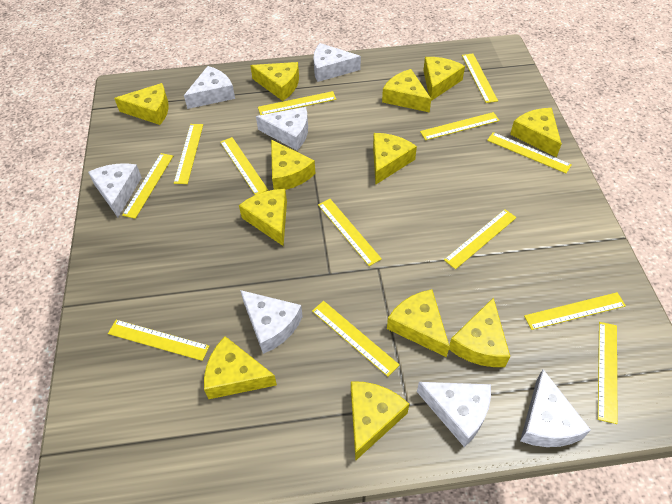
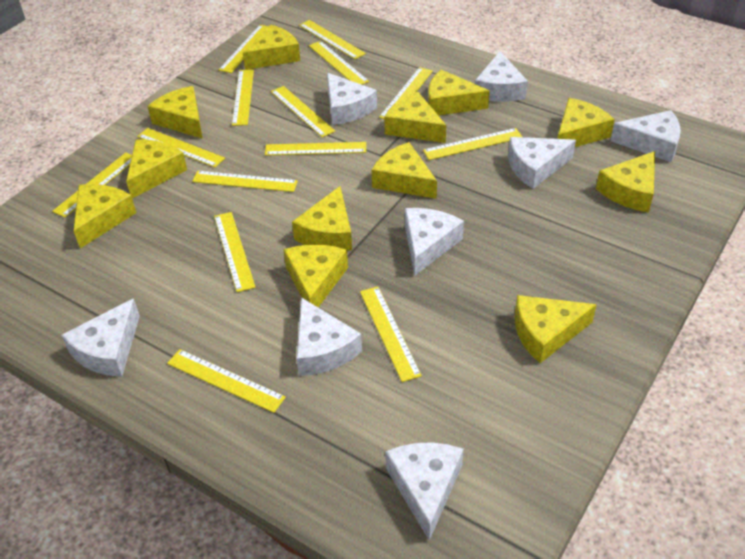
white cheese: 7 -> 8
yellow ruler: 13 -> 14

